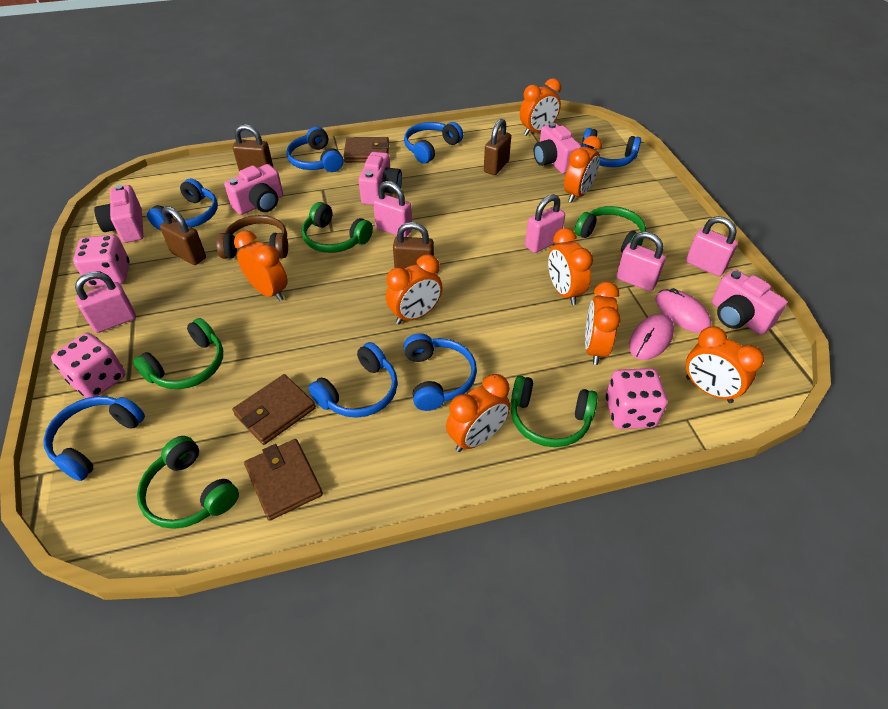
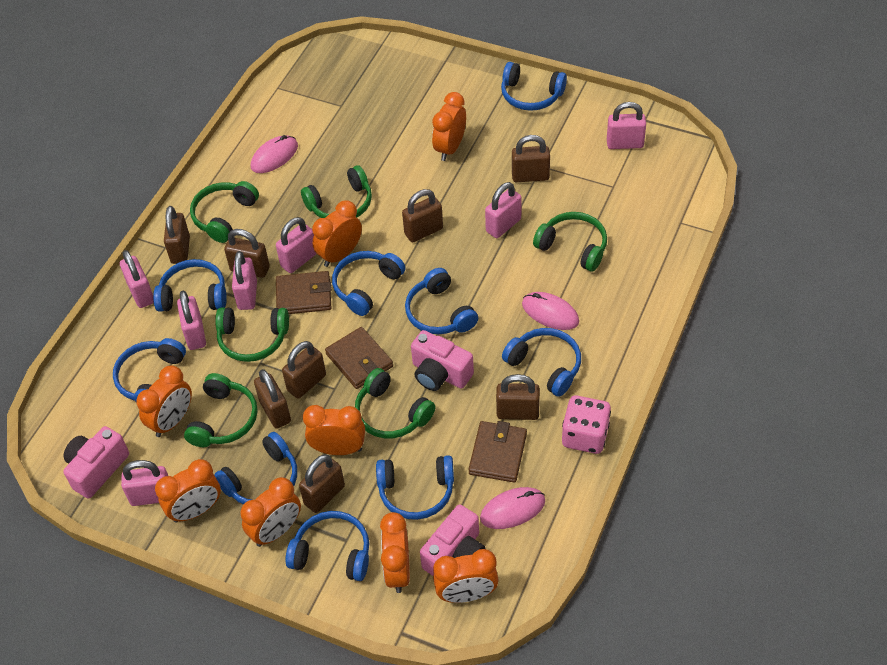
blue headphones: 7 -> 9
brown headphones: 1 -> 0
brown padlock: 4 -> 8
green headphones: 5 -> 6
pink camera: 5 -> 3
pink dice: 3 -> 1
pink mouse: 2 -> 3
pink padlock: 5 -> 7

